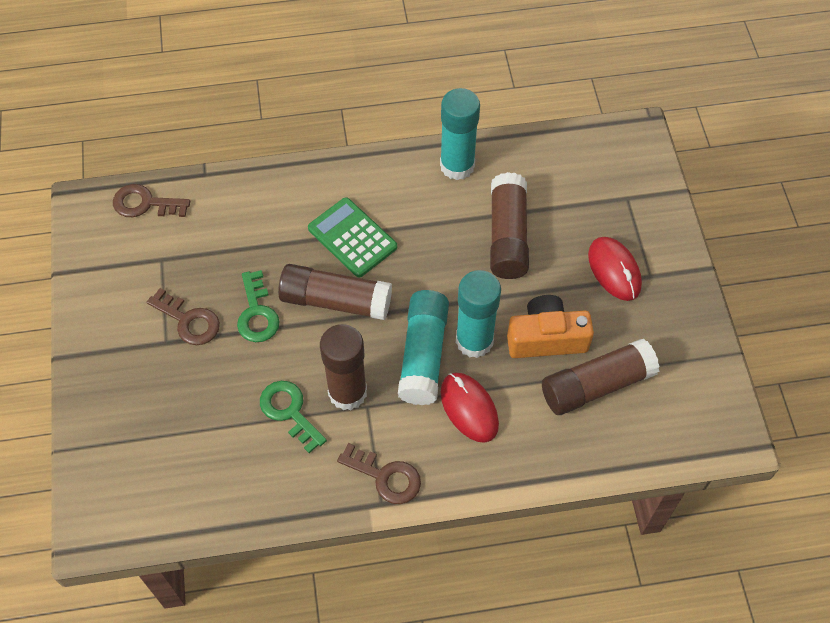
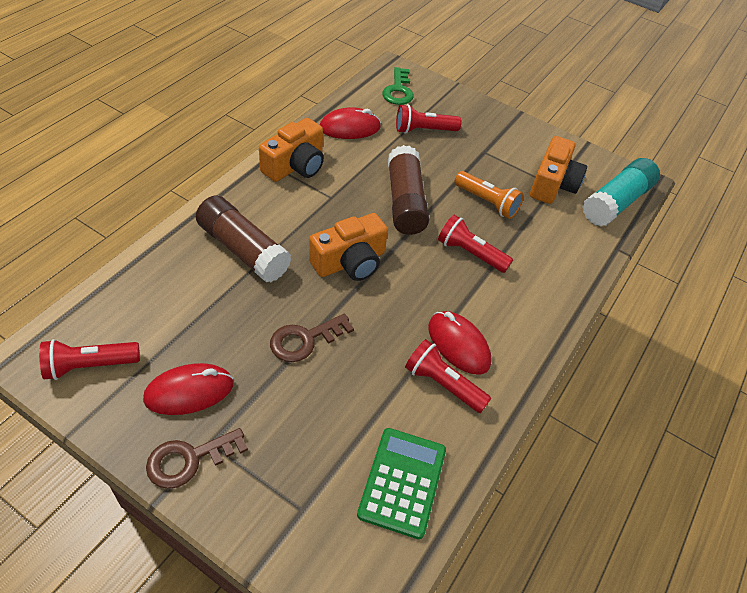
brown glue stick: 4 -> 2
brown key: 3 -> 2
green key: 2 -> 1
orange camera: 1 -> 3
orange flashlight: 0 -> 1
red flashlight: 0 -> 4
red mouse: 2 -> 3
turquoise glue stick: 3 -> 1

